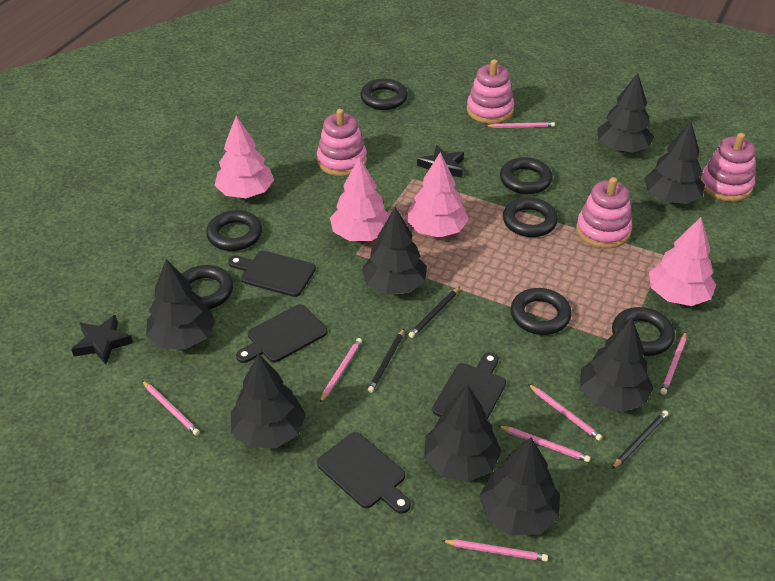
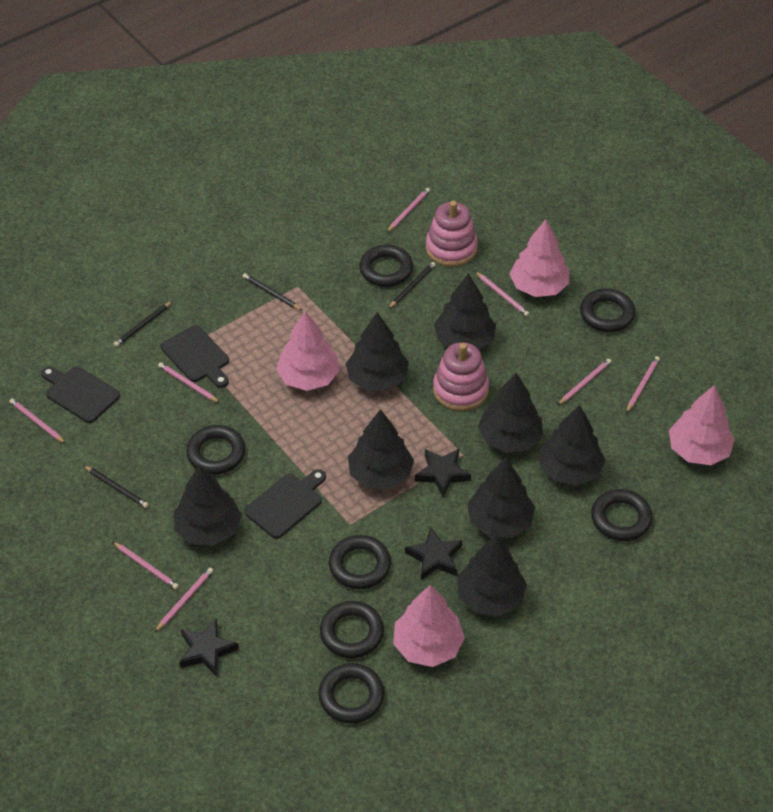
black cutting board: 4 -> 3
black pencil: 3 -> 4
black star: 2 -> 3
pink pencil: 7 -> 8
pink stacking toy: 4 -> 2

